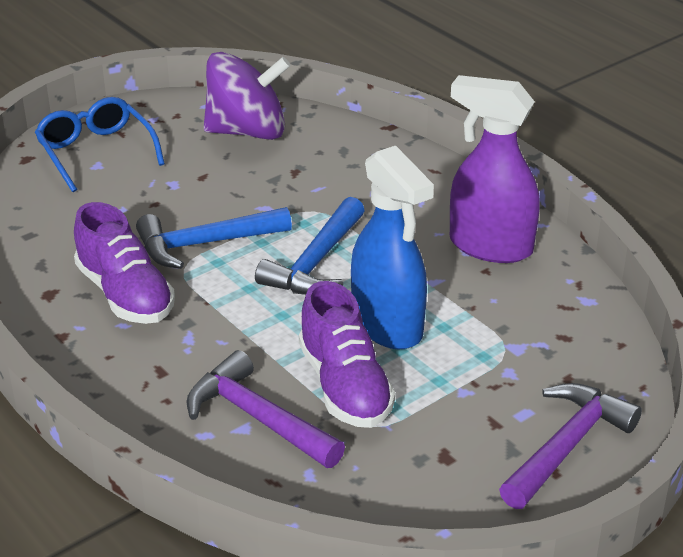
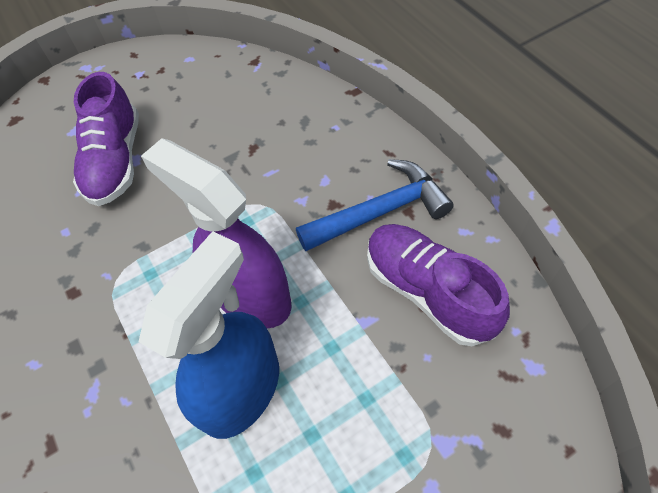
blue glasses: 1 -> 0
blue hammer: 2 -> 1
purple hammer: 2 -> 0
purple spinning top: 1 -> 0

